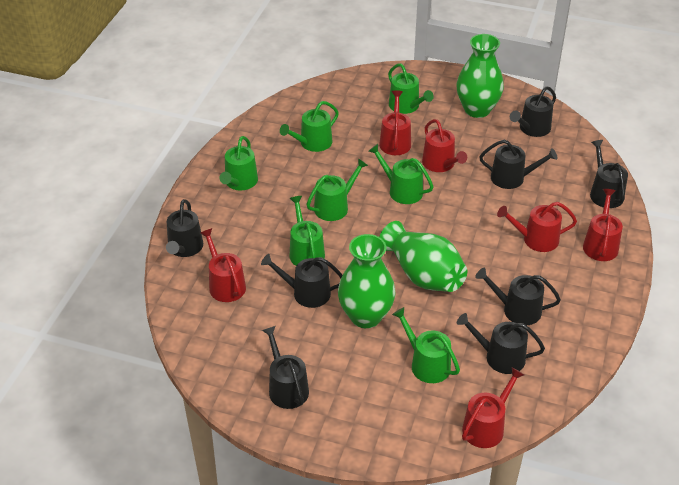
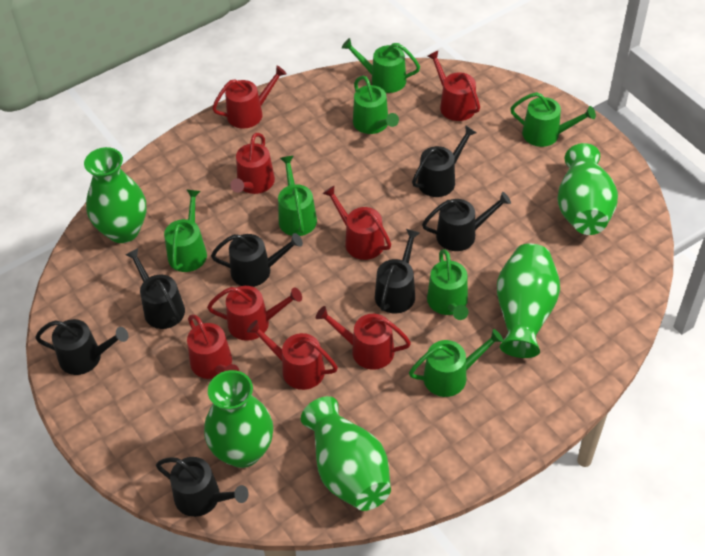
black watering can: 8 -> 7
green vase: 3 -> 5
red watering can: 6 -> 8

